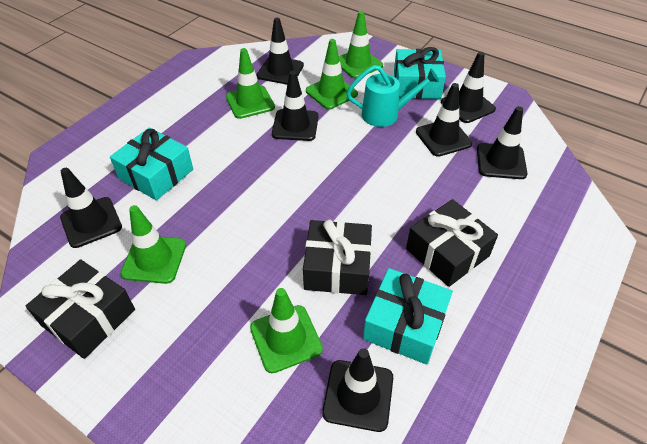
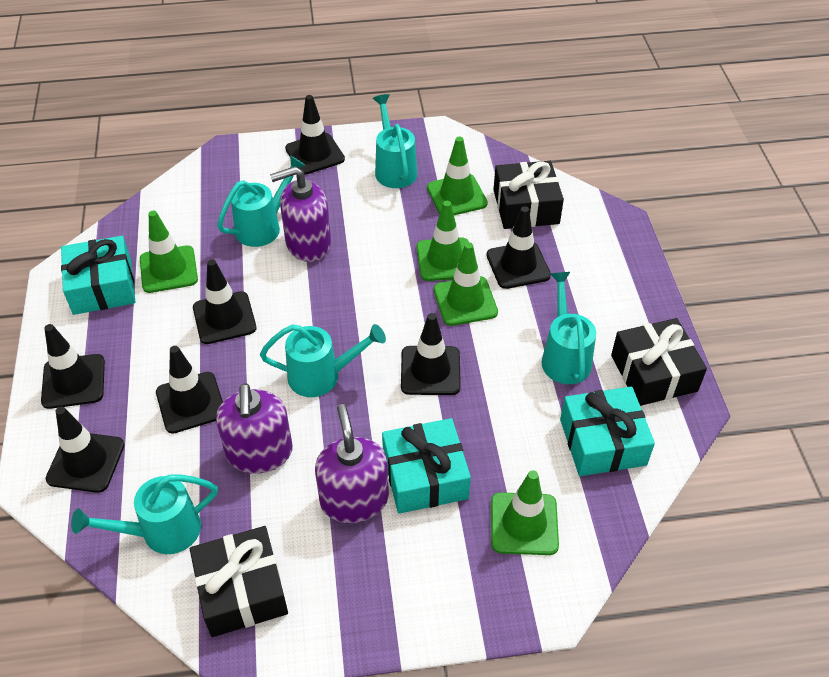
purple soap dispenser: 0 -> 3
turquoise watering can: 1 -> 5

